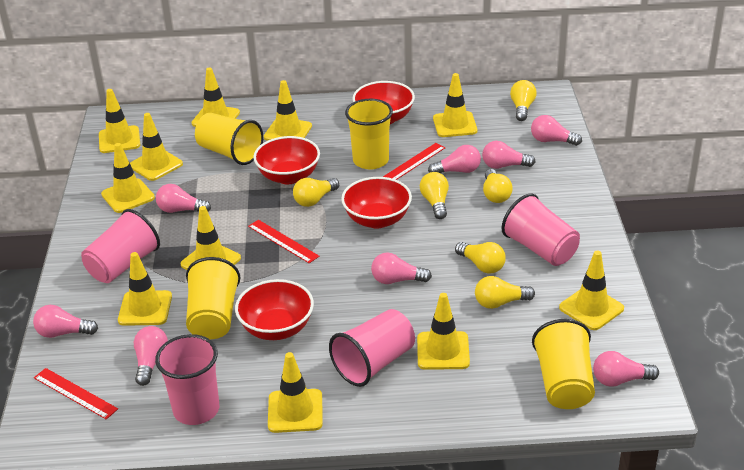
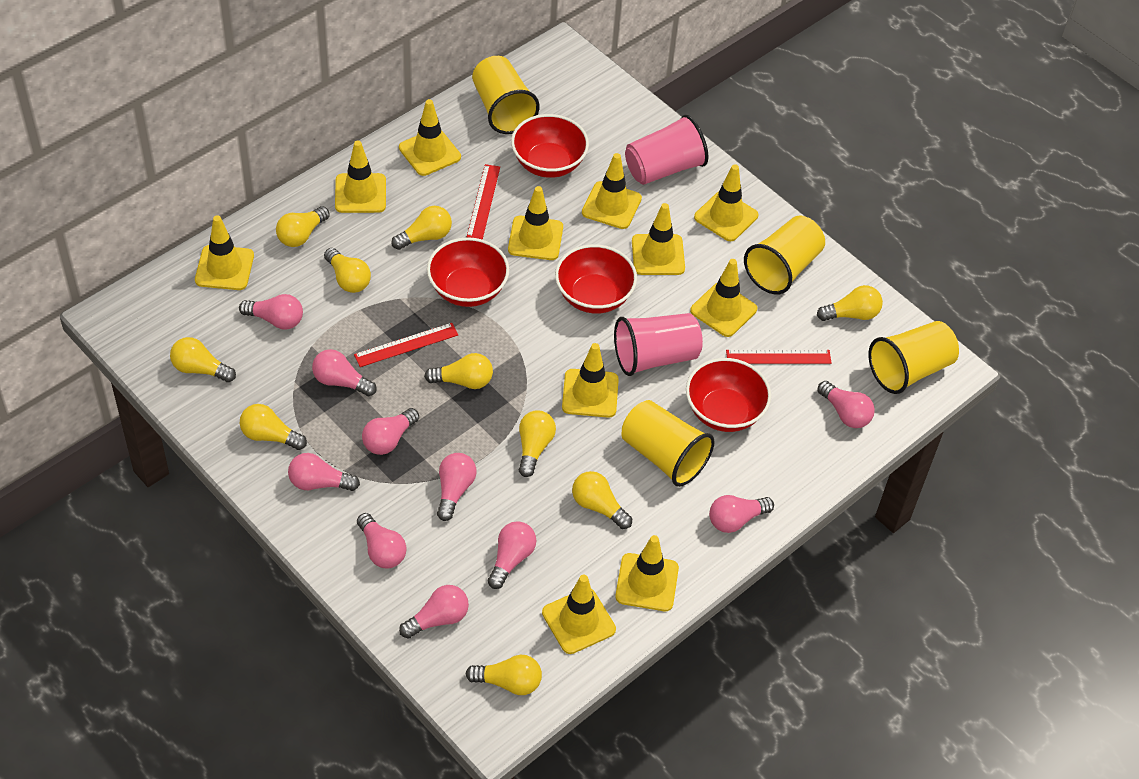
pink cup: 4 -> 2
pink light bulb: 8 -> 10
yellow light bulb: 6 -> 10

